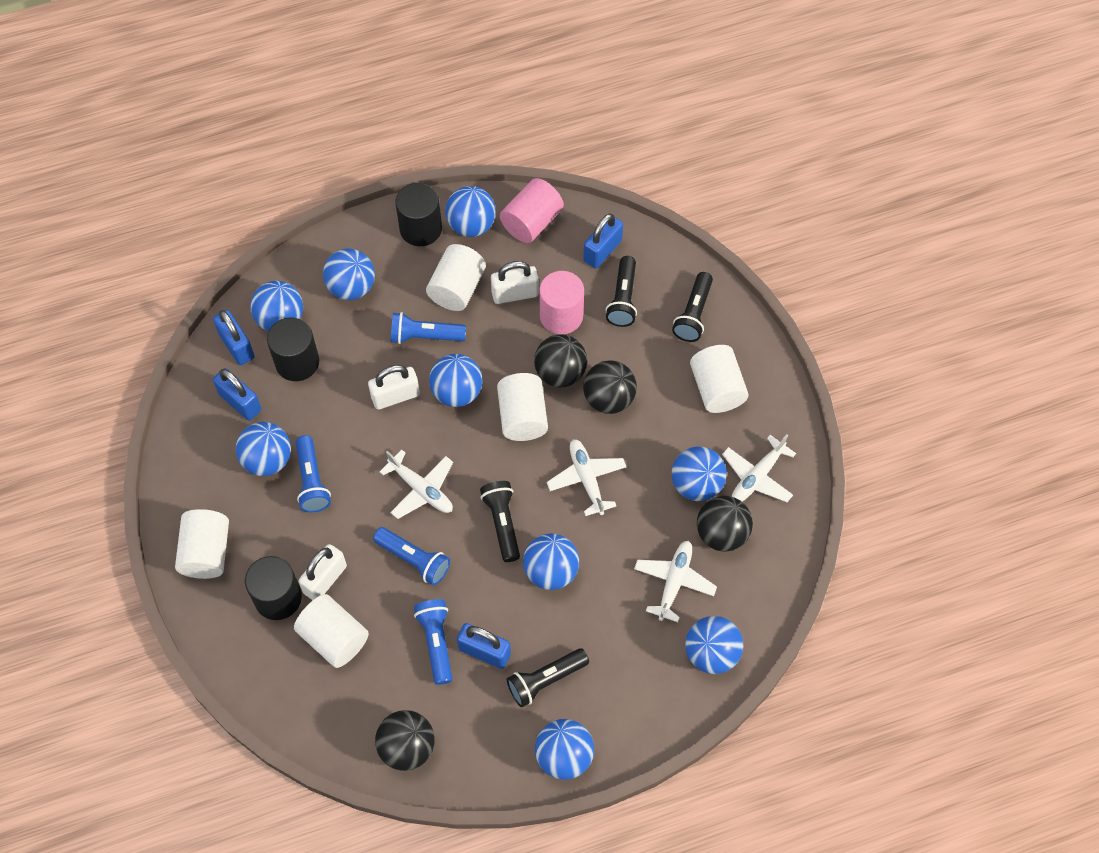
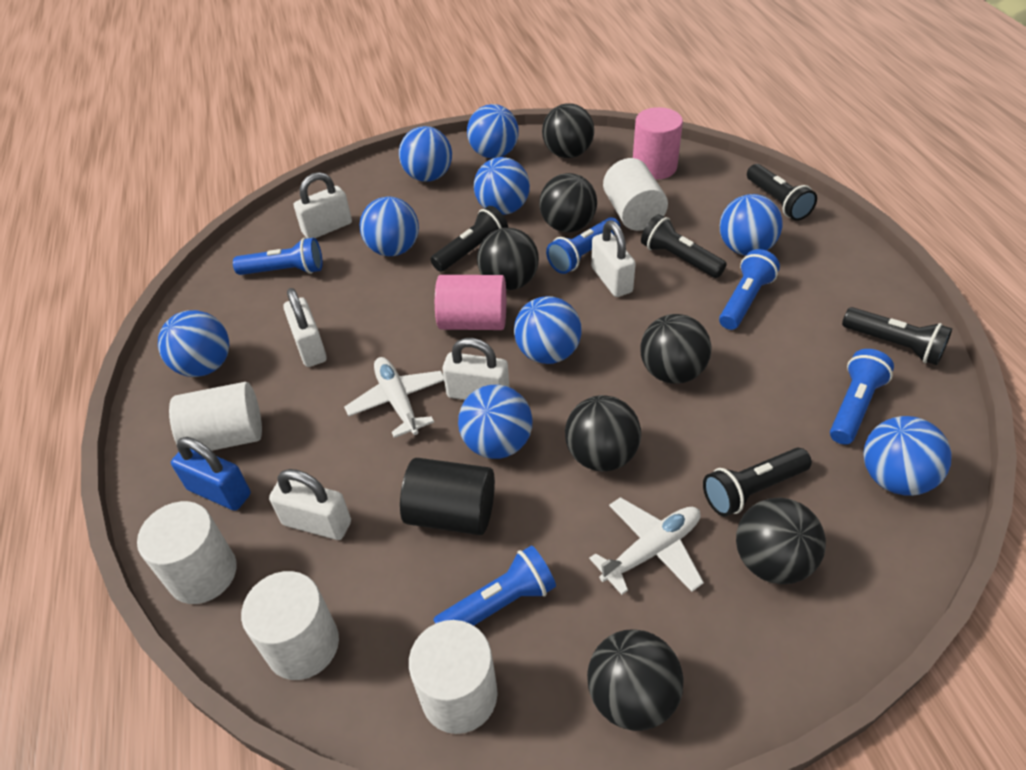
black ball: 4 -> 7
black cylinder: 3 -> 1
black flashlight: 4 -> 5
blue flashlight: 4 -> 5
blue padlock: 4 -> 1
white padlock: 3 -> 5
white plane: 4 -> 2

